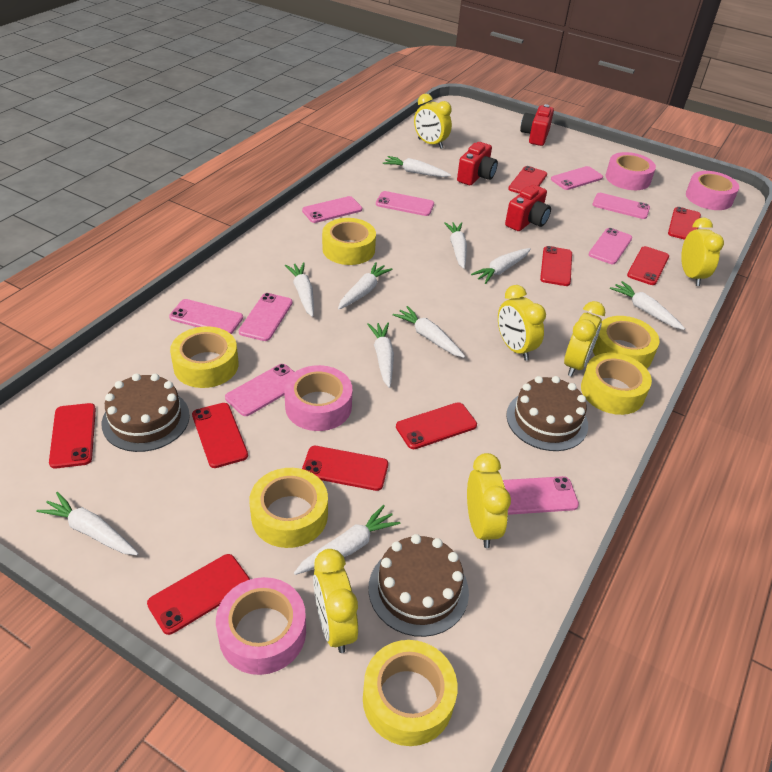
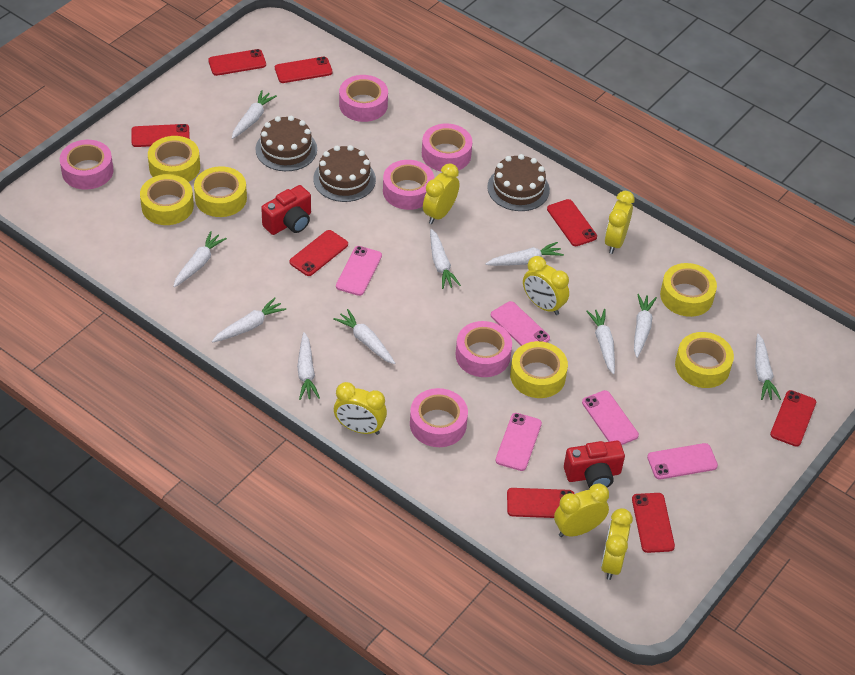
pink phone: 9 -> 5
pink tape: 4 -> 6
red camera: 3 -> 2
red phone: 9 -> 8

